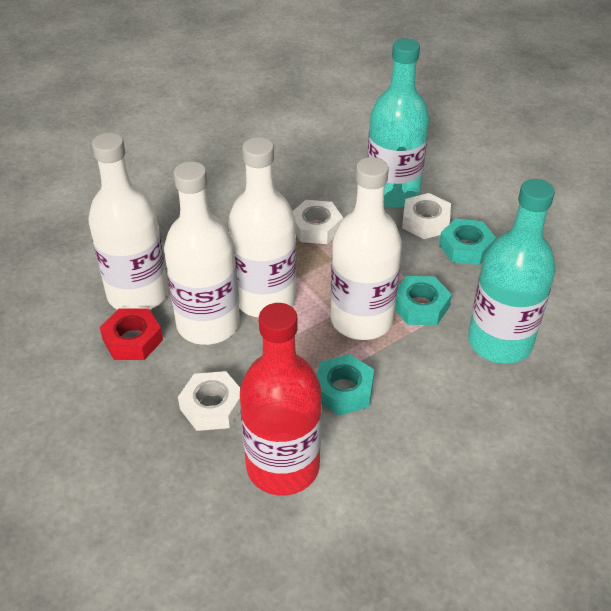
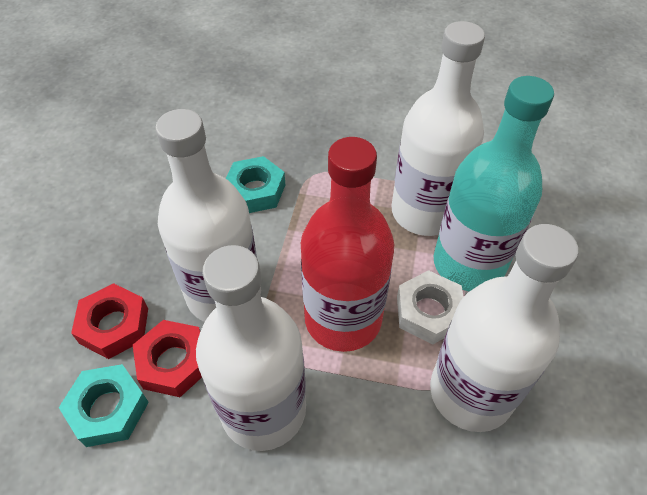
red nut: 1 -> 2
turquoise bottle: 2 -> 1
turquoise nut: 3 -> 2
white nut: 3 -> 1

